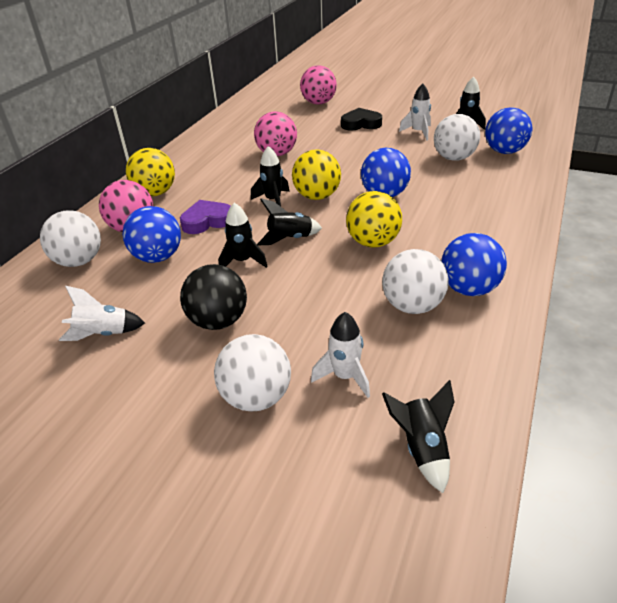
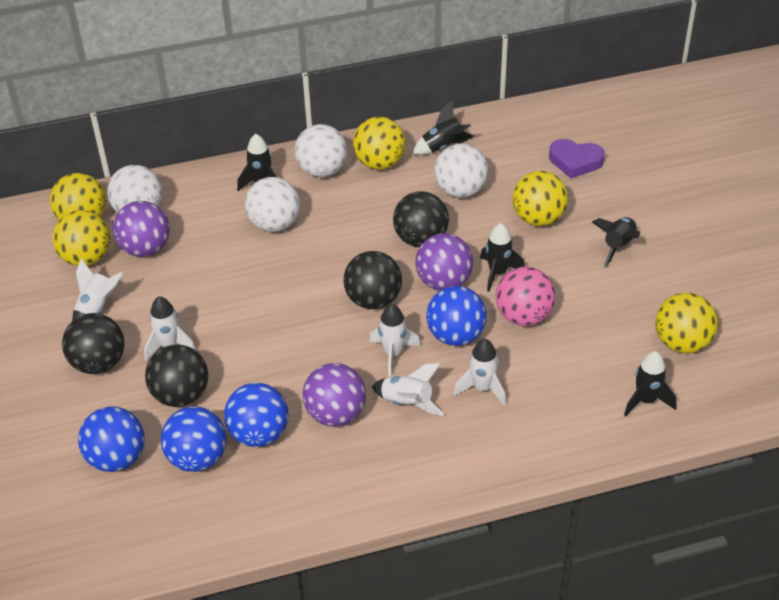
black ball: 1 -> 4
black heart: 1 -> 0
pink ball: 3 -> 1
purple ball: 0 -> 3
white rocket: 3 -> 5
yellow ball: 3 -> 5

